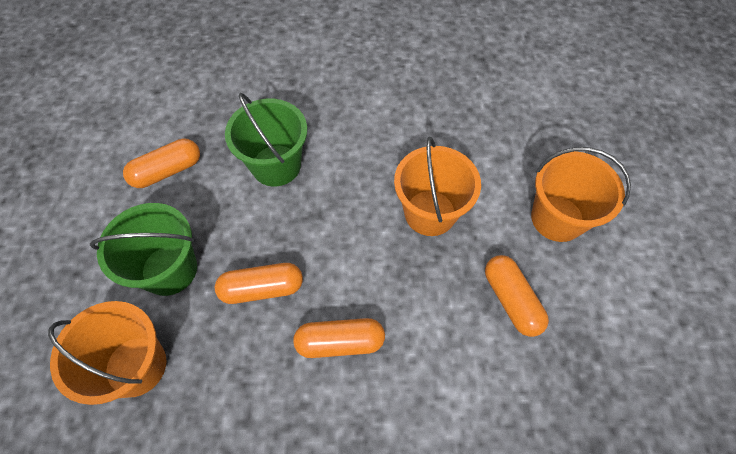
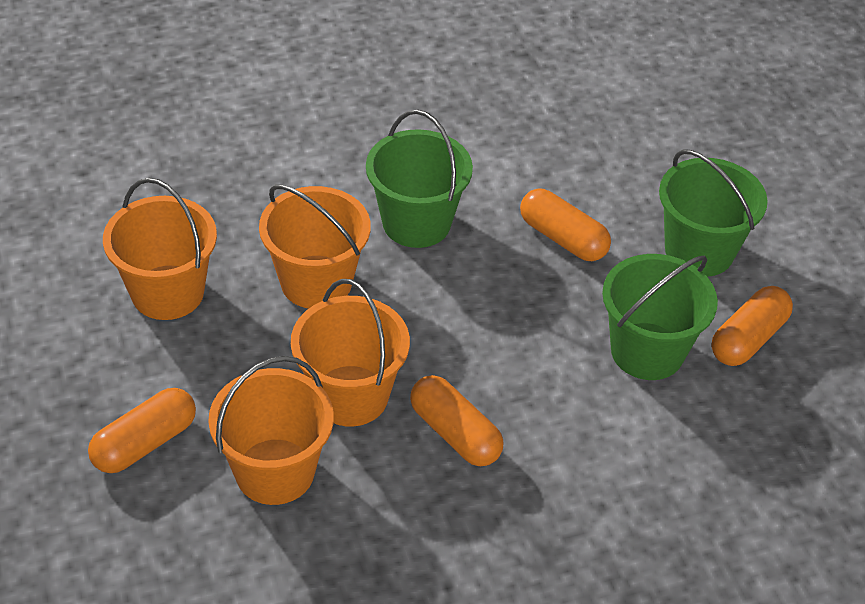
green bucket: 2 -> 3
orange bucket: 3 -> 4

